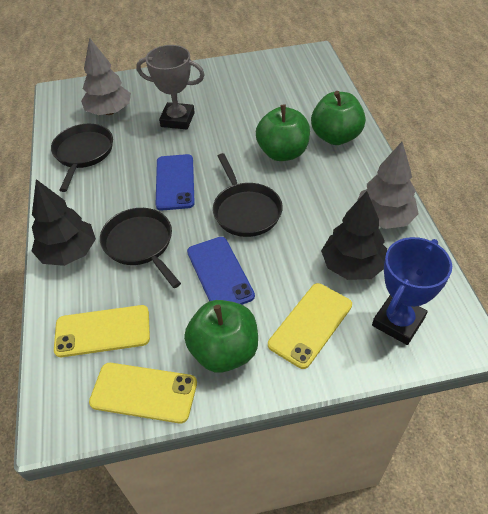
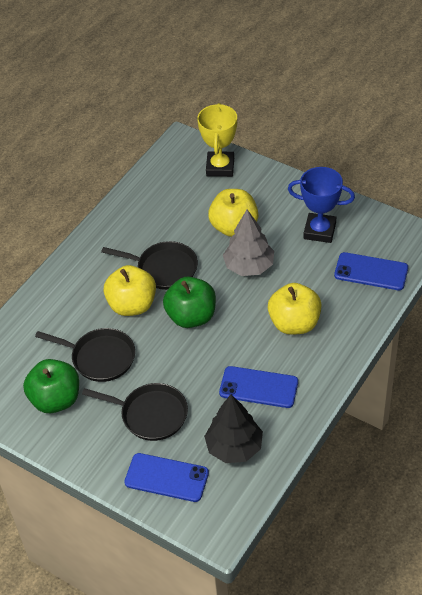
black tree: 2 -> 1
blue phone: 2 -> 3
green apple: 3 -> 2
grey tree: 2 -> 1
grey trophy: 1 -> 0
yellow apple: 0 -> 3
yellow phone: 3 -> 0
yellow trophy: 0 -> 1

